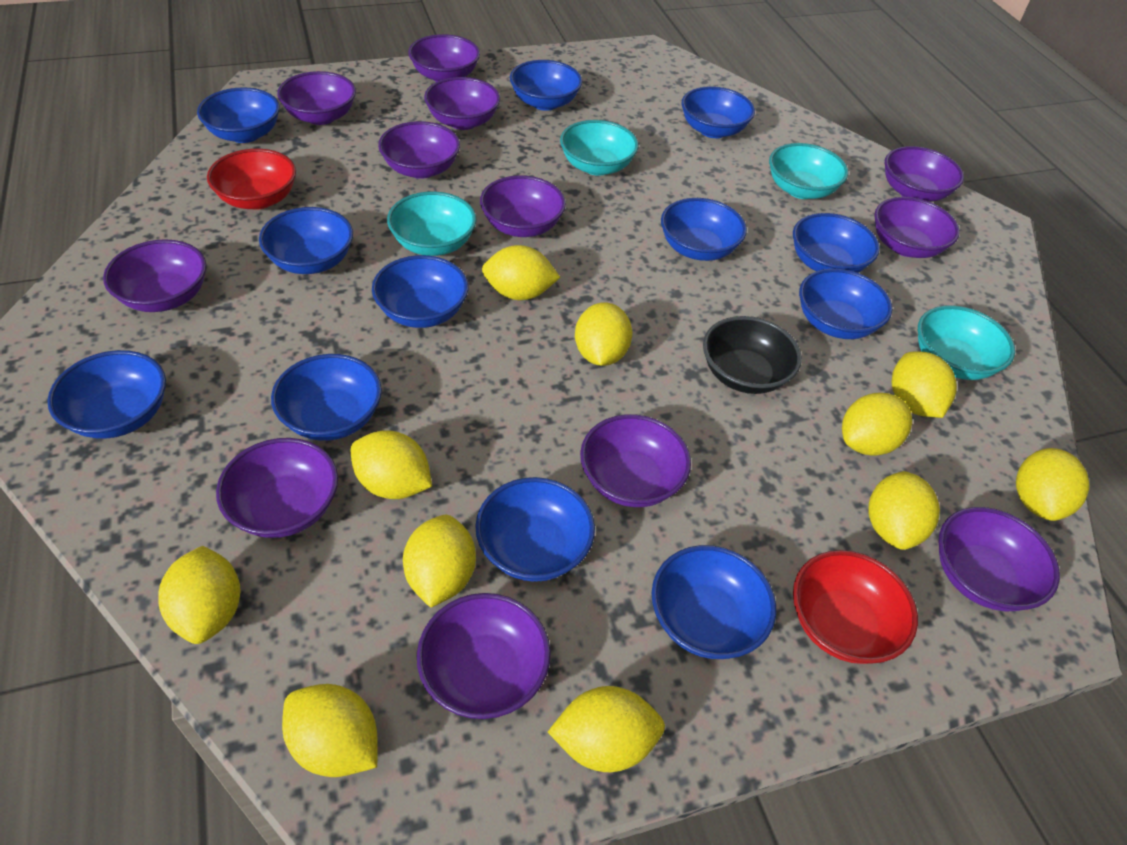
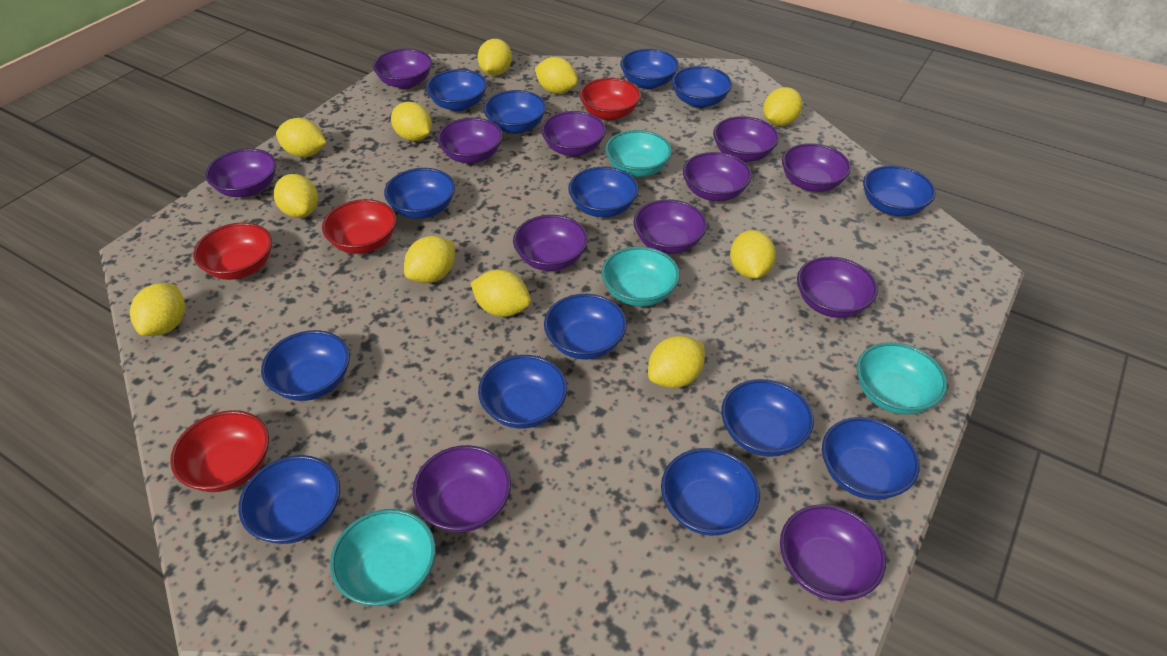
black bowl: 1 -> 0
blue bowl: 12 -> 14
red bowl: 2 -> 4

